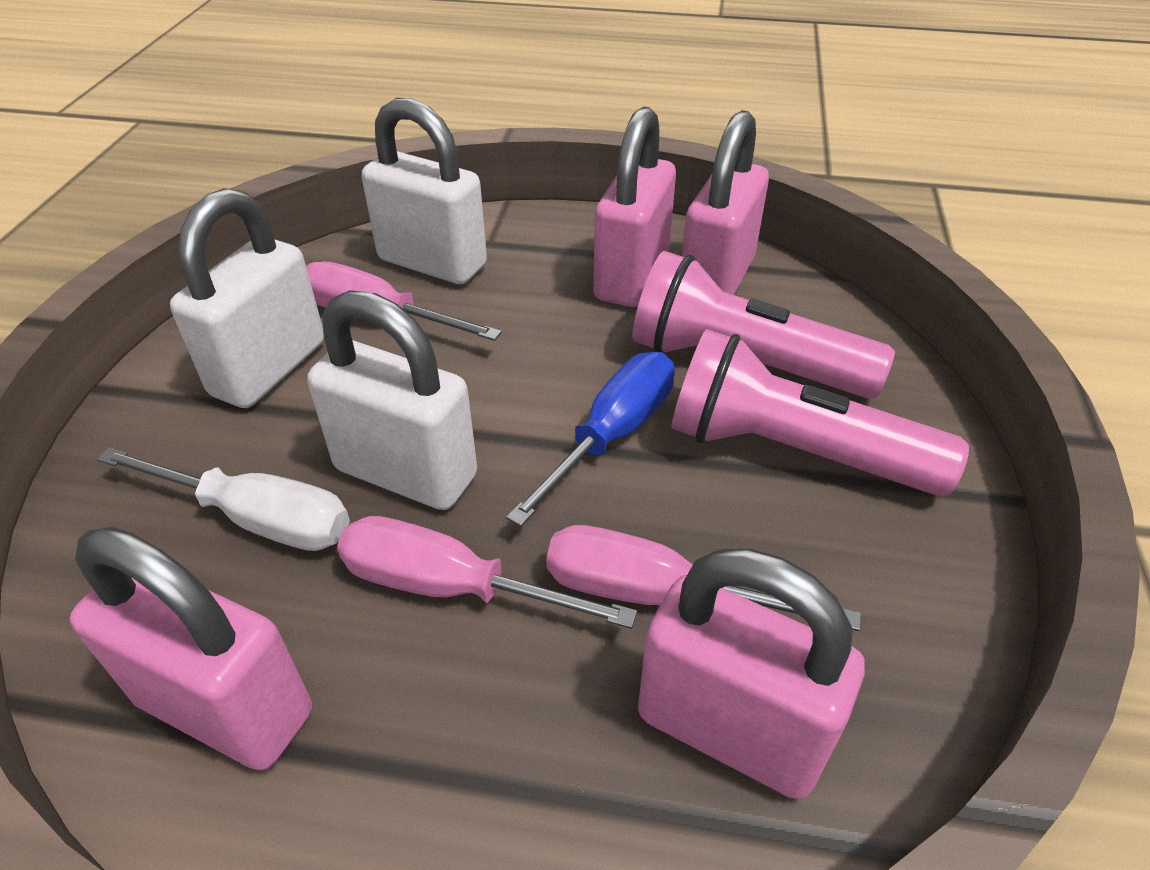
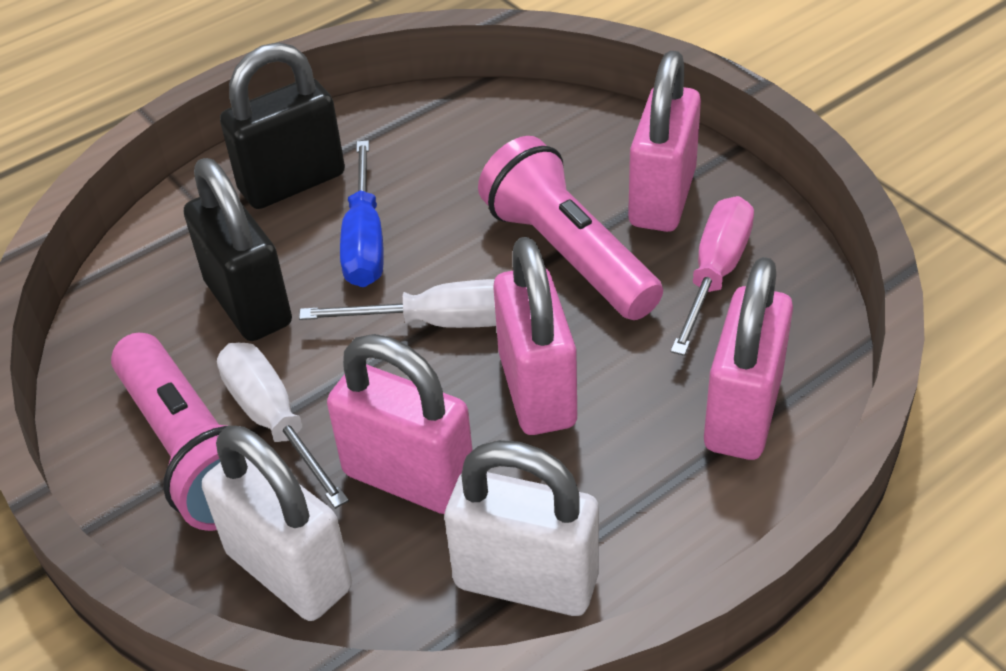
black padlock: 0 -> 2
pink screwdriver: 3 -> 1
white padlock: 3 -> 2
white screwdriver: 1 -> 2

